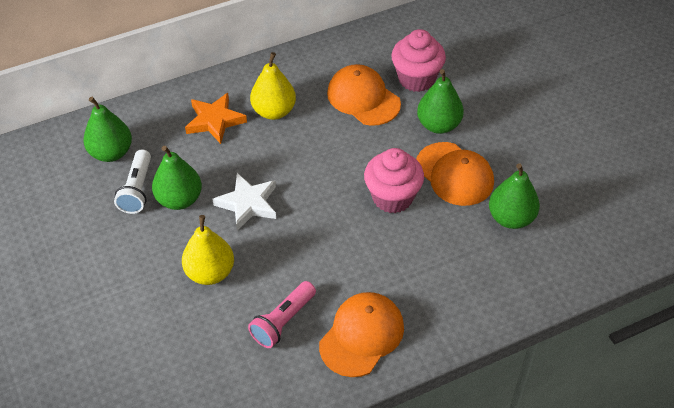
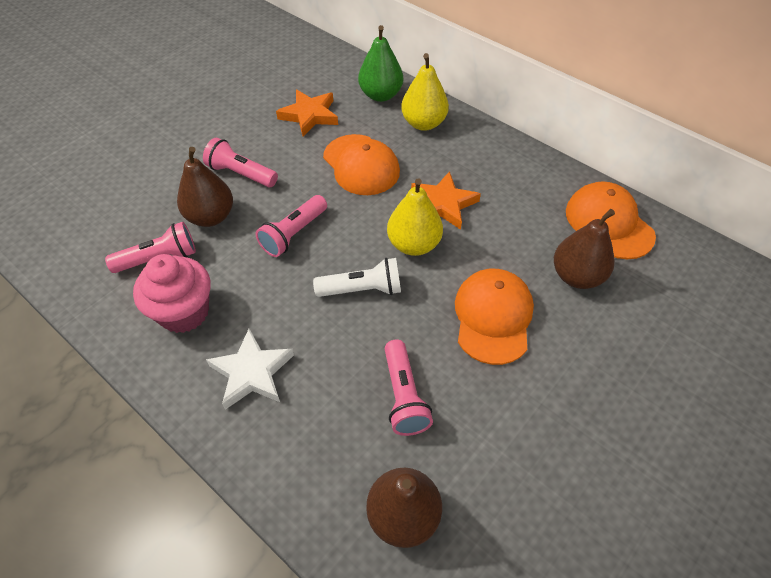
brown pear: 0 -> 3
green pear: 4 -> 1
orange star: 1 -> 2
pink cupcake: 2 -> 1
pink flashlight: 1 -> 4

